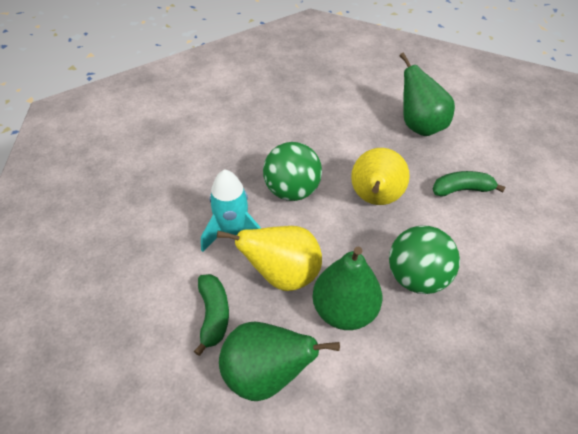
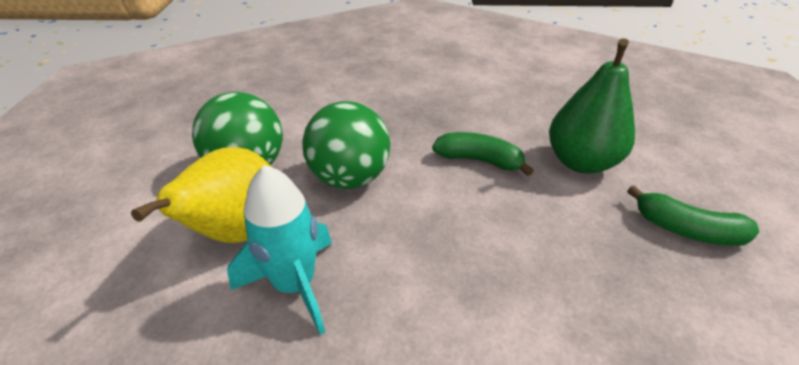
green pear: 3 -> 1
yellow pear: 2 -> 1

